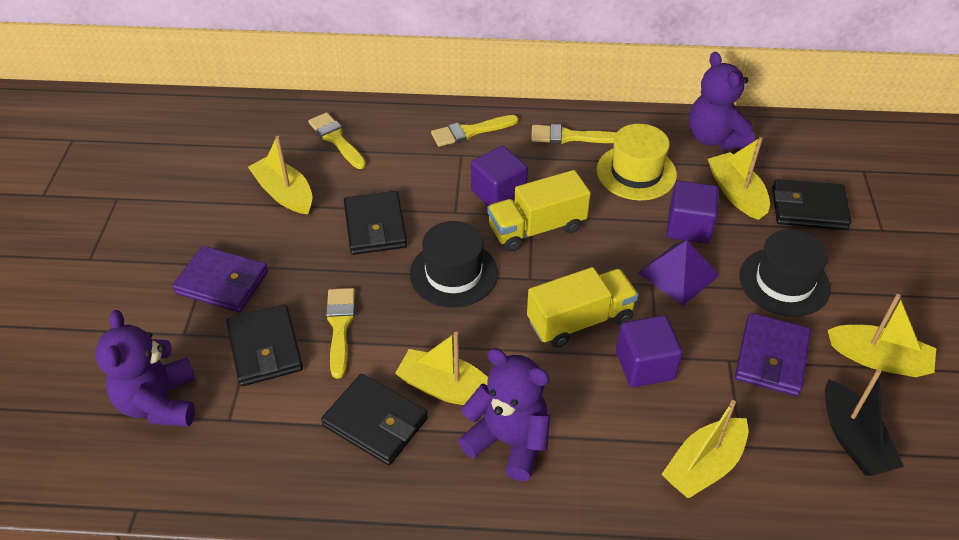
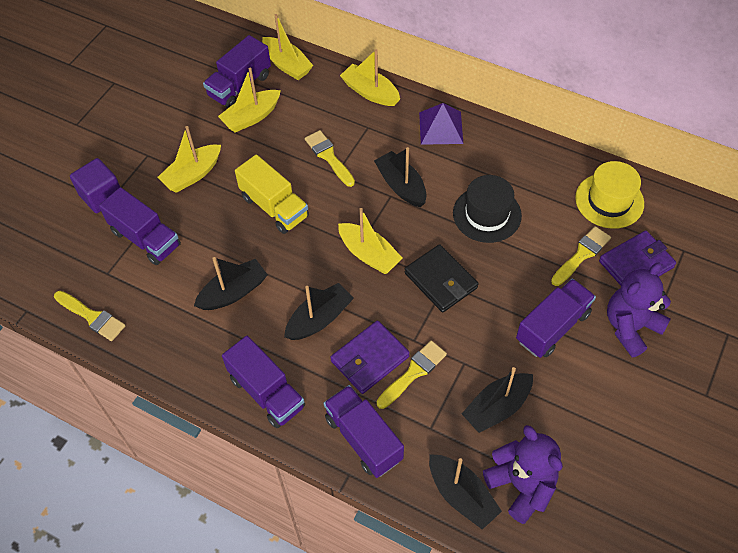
black boat: 1 -> 5
black hat: 2 -> 1
black wallet: 4 -> 1
purple cube: 3 -> 1
purple teddy bear: 3 -> 2
purple truck: 0 -> 5
yellow truck: 2 -> 1

